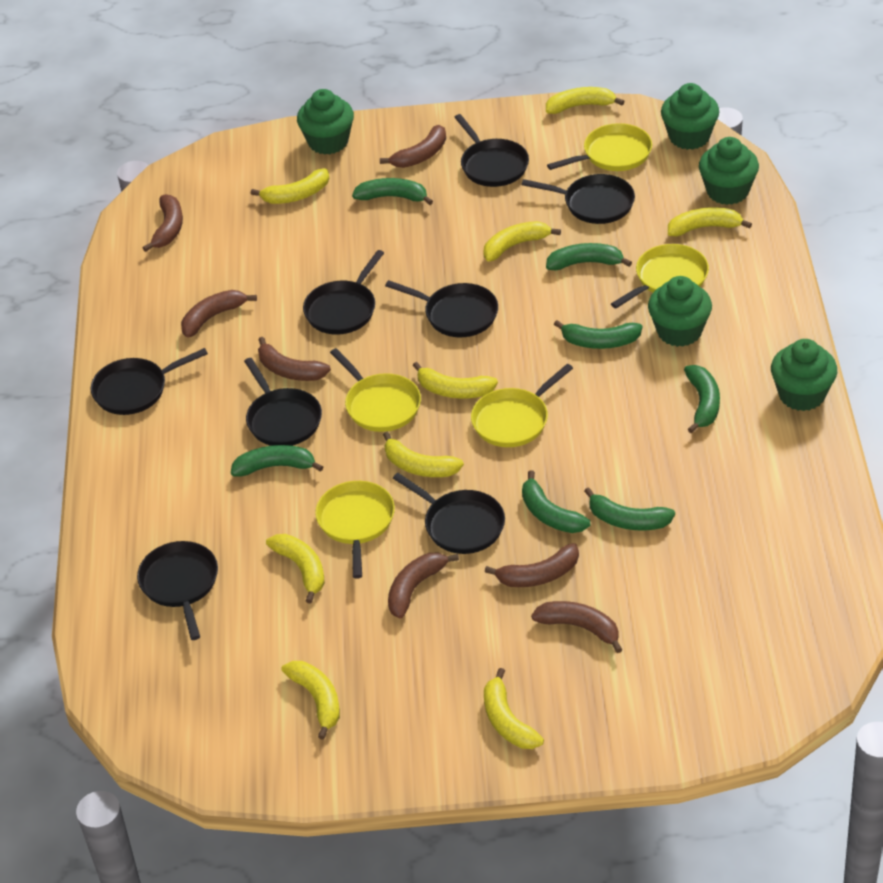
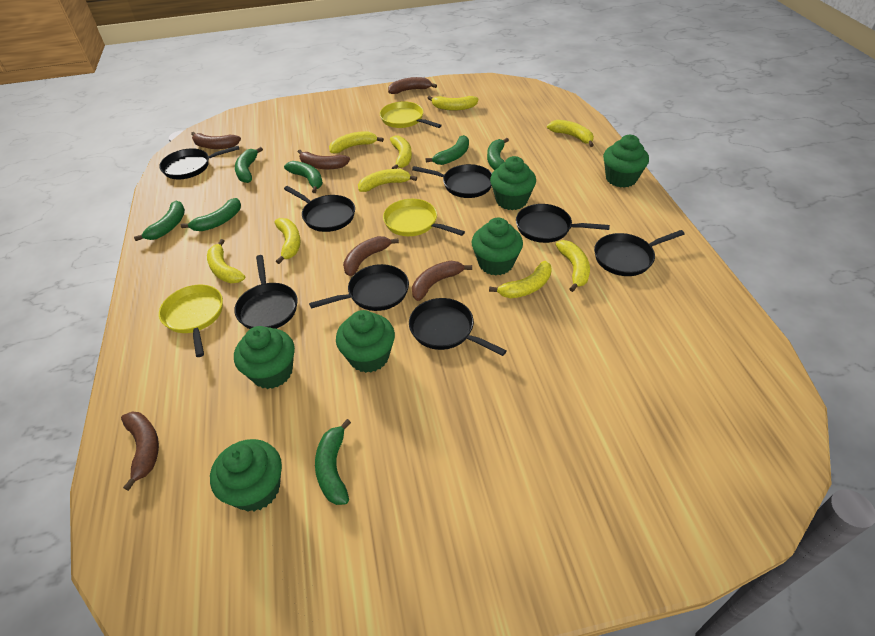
brown banana: 7 -> 6
green cupcake: 5 -> 6
yellow pan: 5 -> 3

